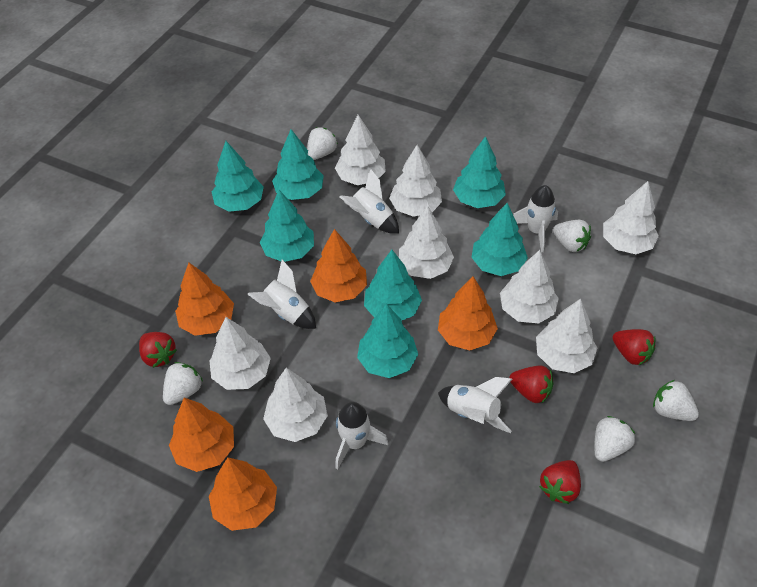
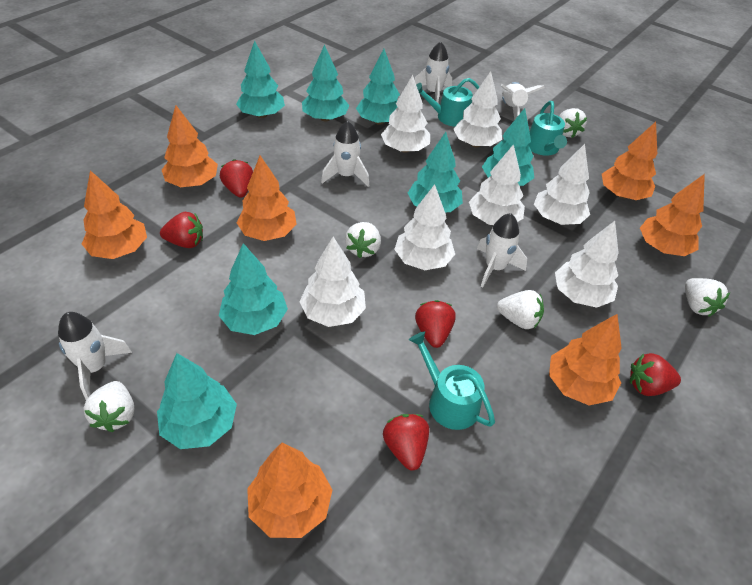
orange tree: 5 -> 7
red strawberry: 4 -> 5
turquoise watering can: 0 -> 3
white tree: 8 -> 7

